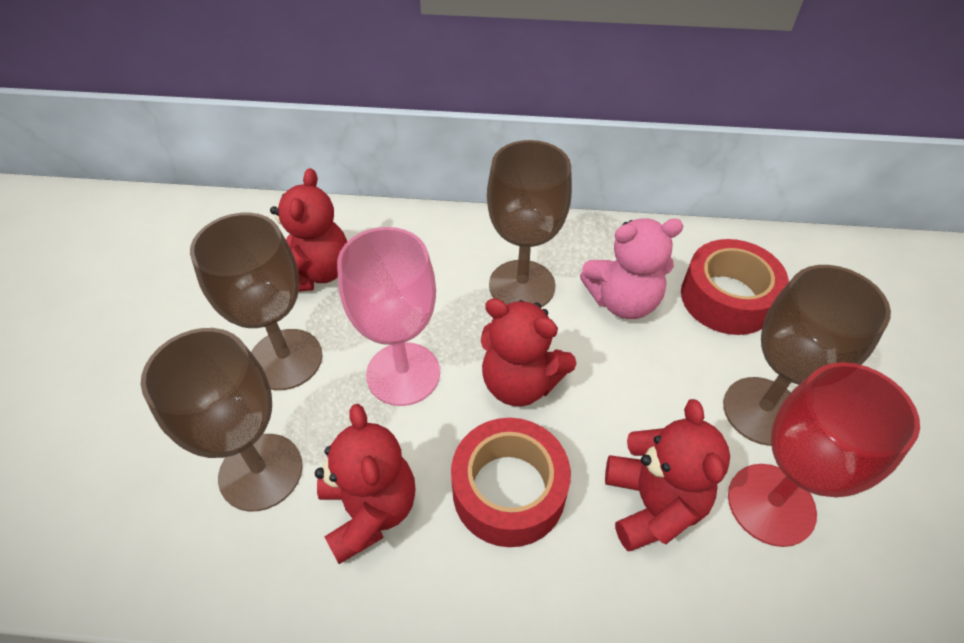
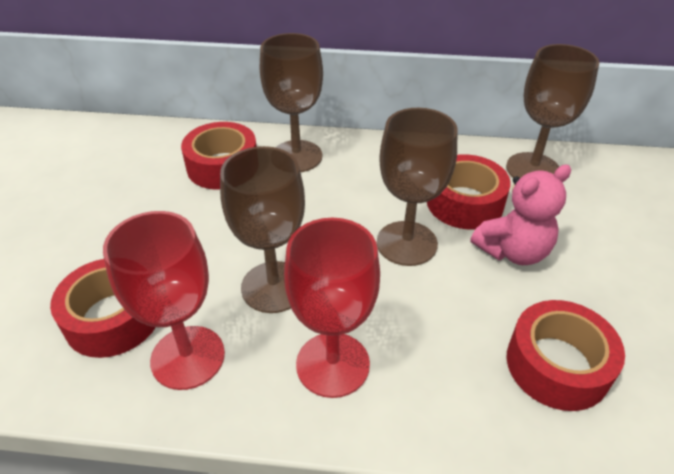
pink goblet: 1 -> 0
red goblet: 1 -> 2
red tape: 2 -> 4
red teddy bear: 4 -> 0

